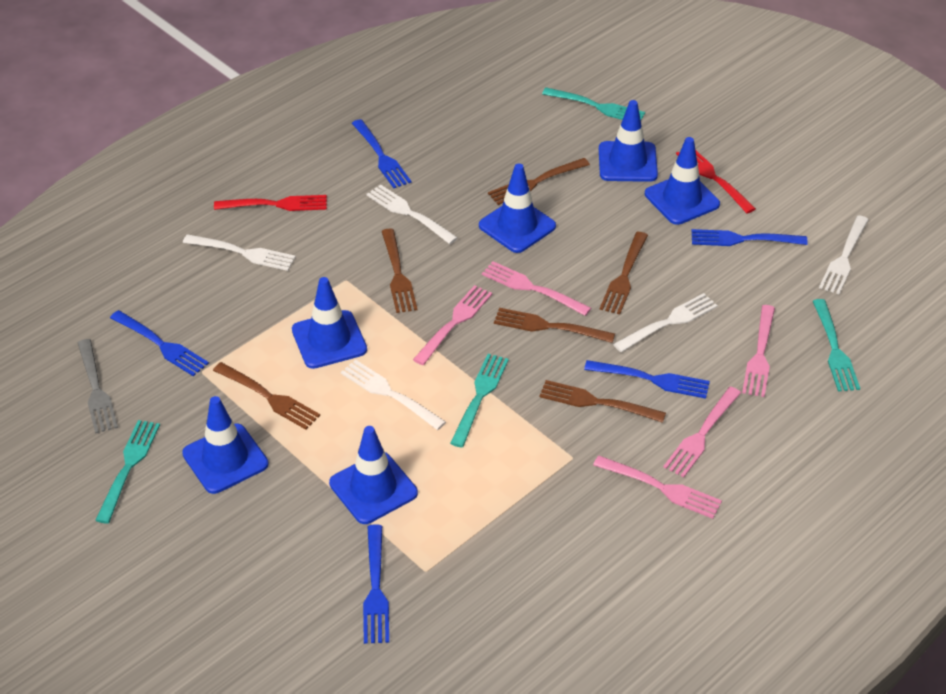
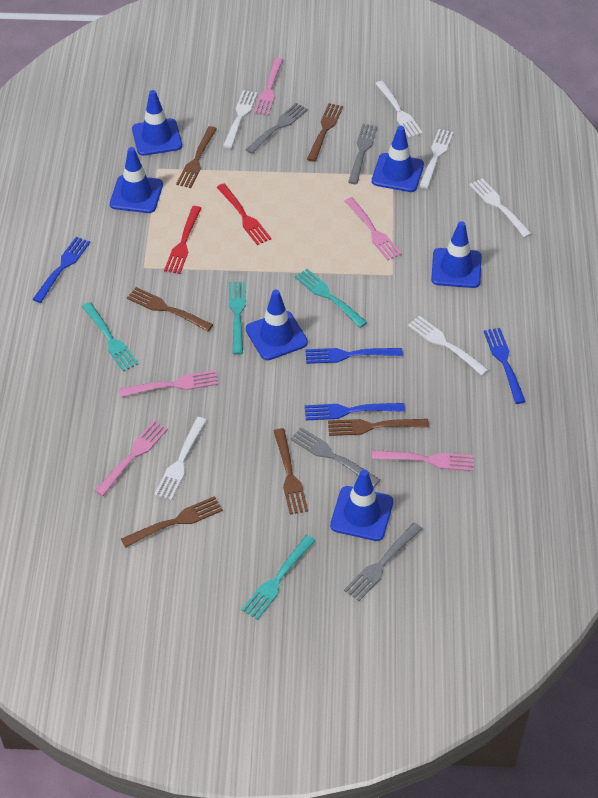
blue fork: 5 -> 4
grey fork: 1 -> 4
white fork: 5 -> 6

